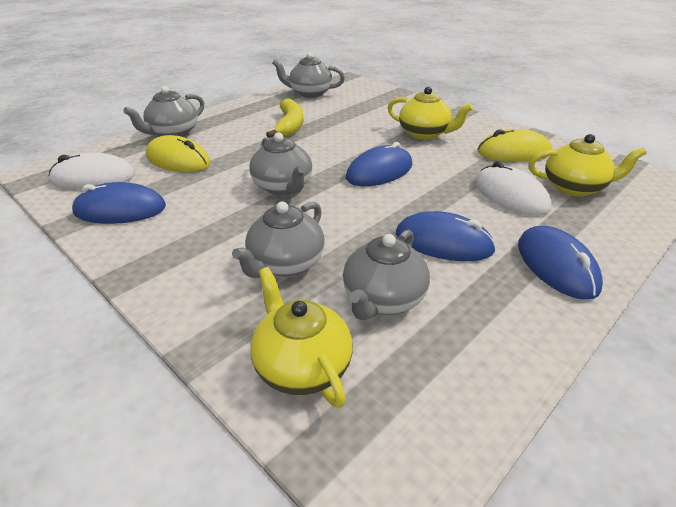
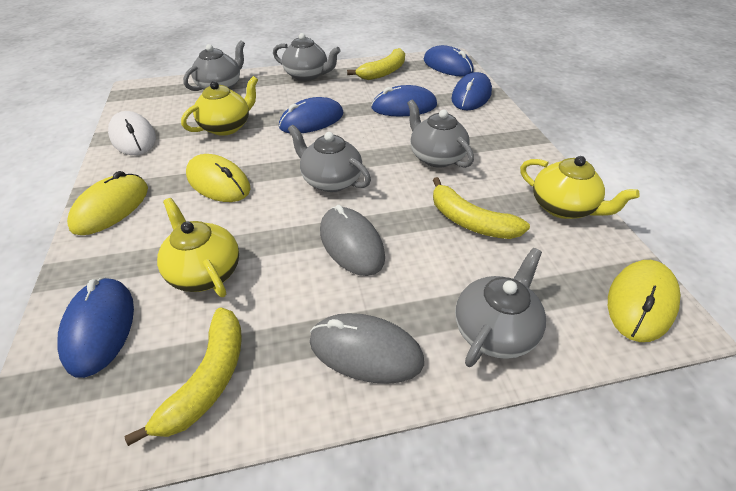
blue mouse: 4 -> 5
grey mouse: 0 -> 2
white mouse: 2 -> 1
yellow banana: 1 -> 3
yellow mouse: 2 -> 3

